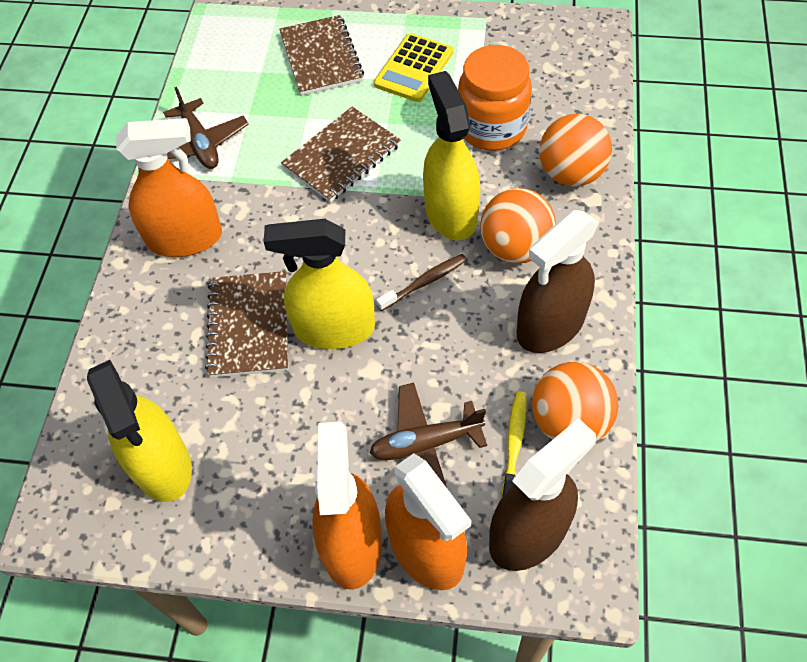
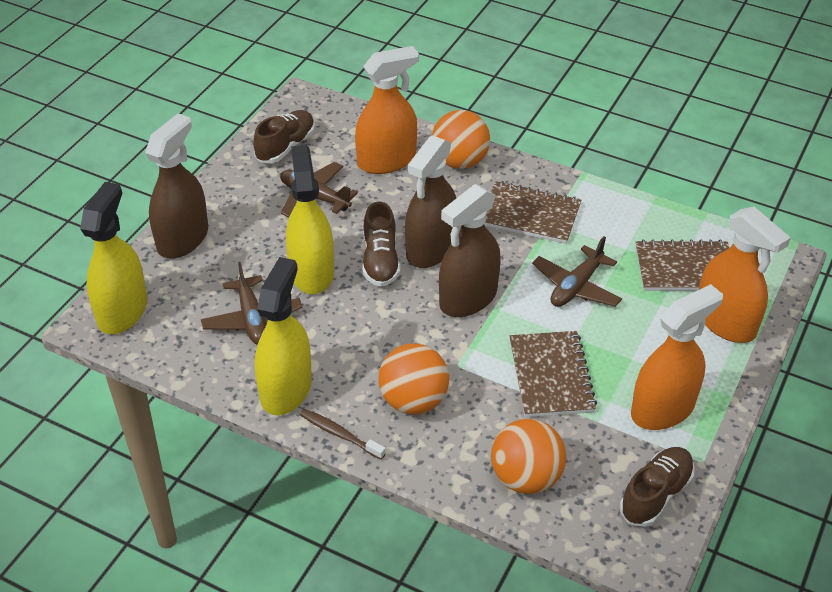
brown plane: 2 -> 3
brown shoe: 0 -> 3
brown spray bottle: 2 -> 3
orange jar: 1 -> 0
yellow calculator: 1 -> 0
yellow toothbrush: 1 -> 0

